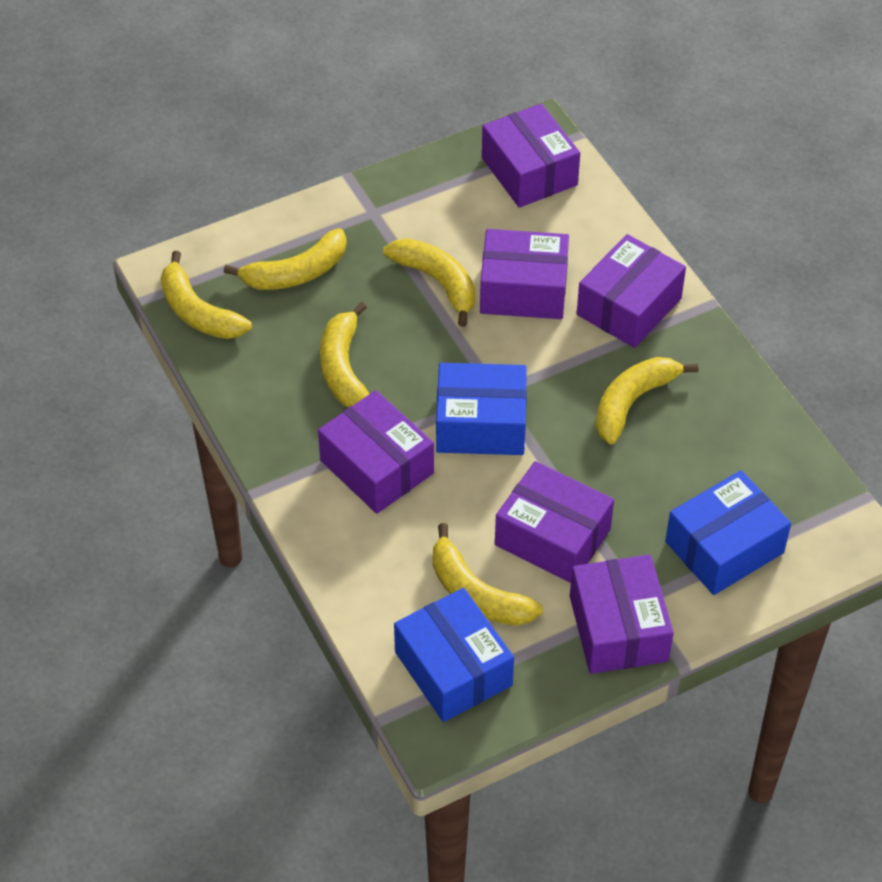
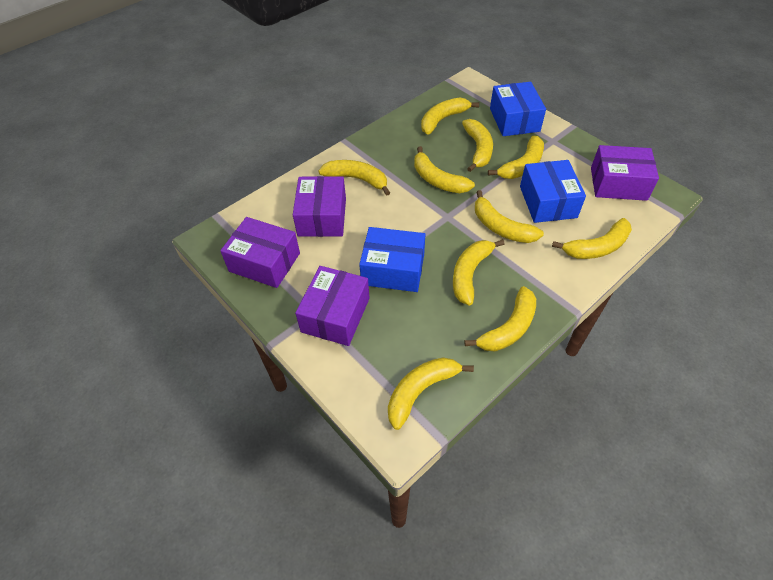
purple box: 6 -> 4
yellow banana: 6 -> 10

